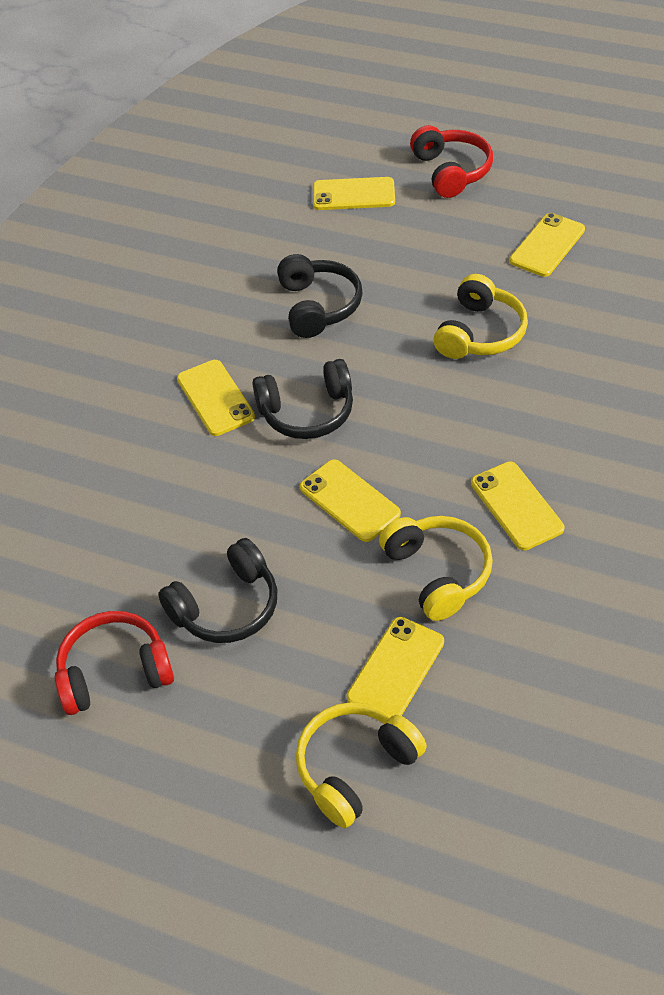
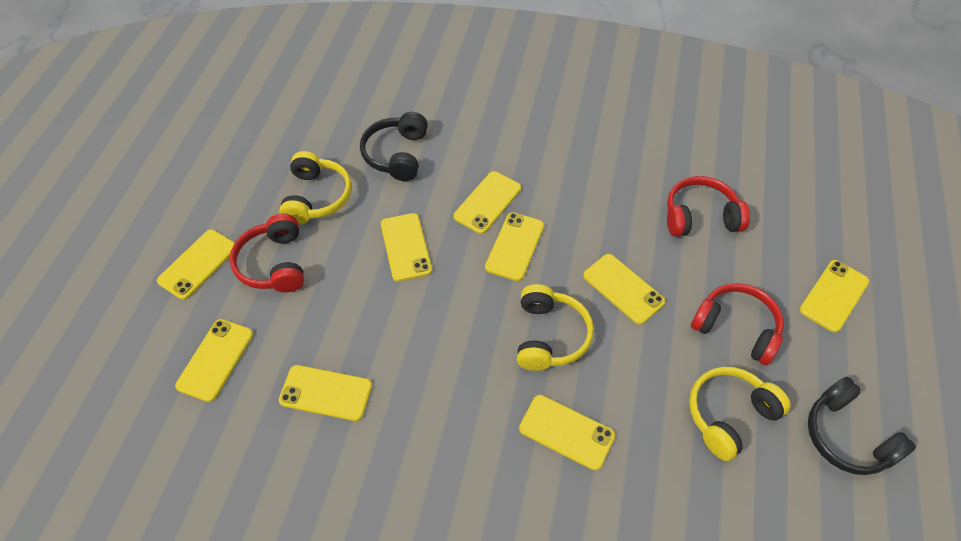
black headphones: 3 -> 2
red headphones: 2 -> 3
yellow phone: 6 -> 9

